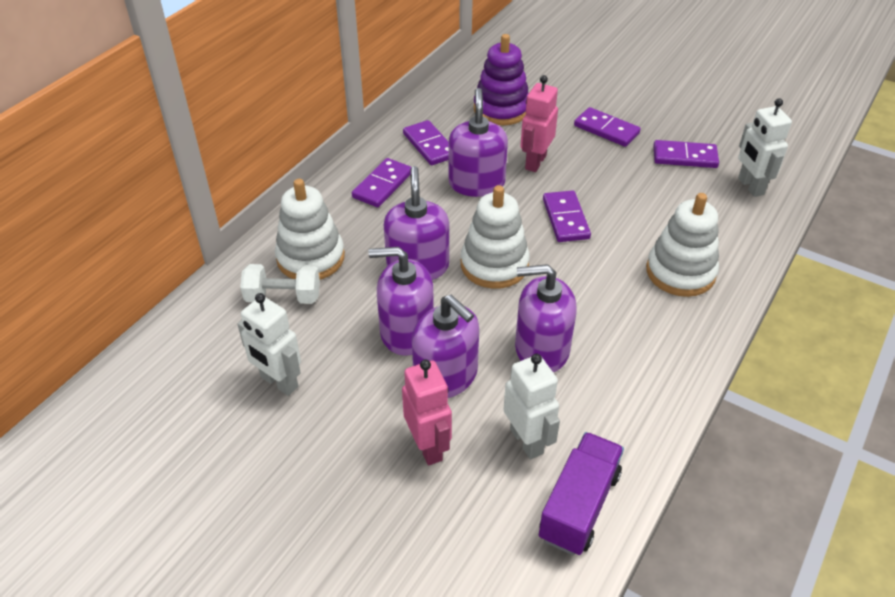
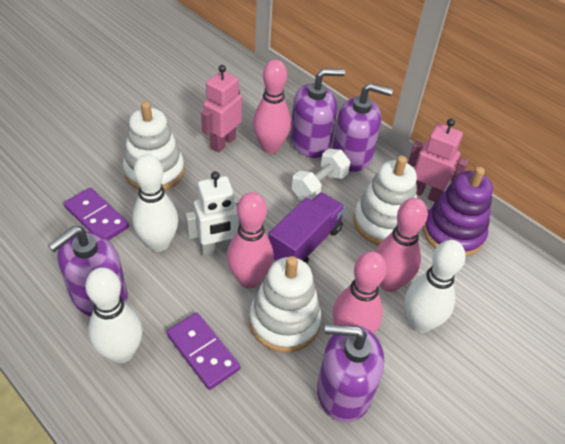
pink bowling pin: 0 -> 4
purple domino: 5 -> 2
purple soap dispenser: 5 -> 4
white bowling pin: 0 -> 3
white robot: 3 -> 1

